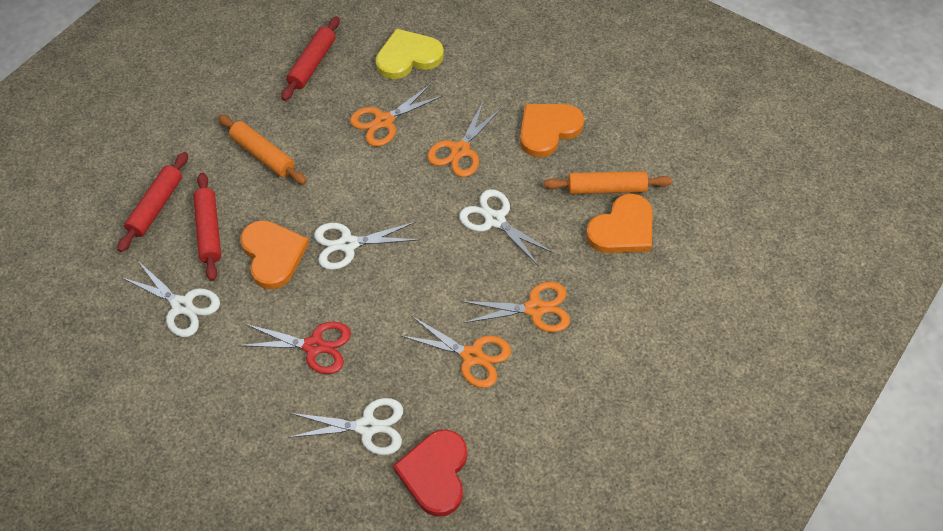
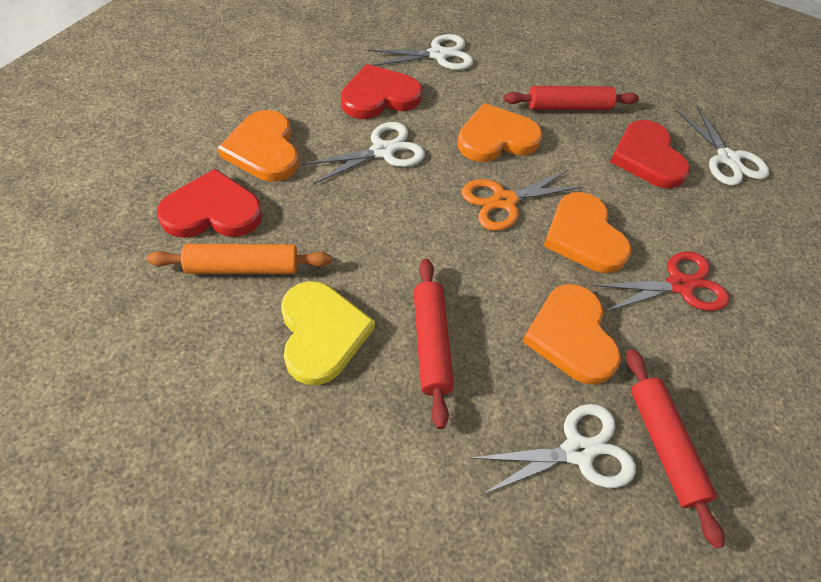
orange heart: 3 -> 4
orange rolling pin: 2 -> 1
orange scissors: 4 -> 1
red heart: 1 -> 3

